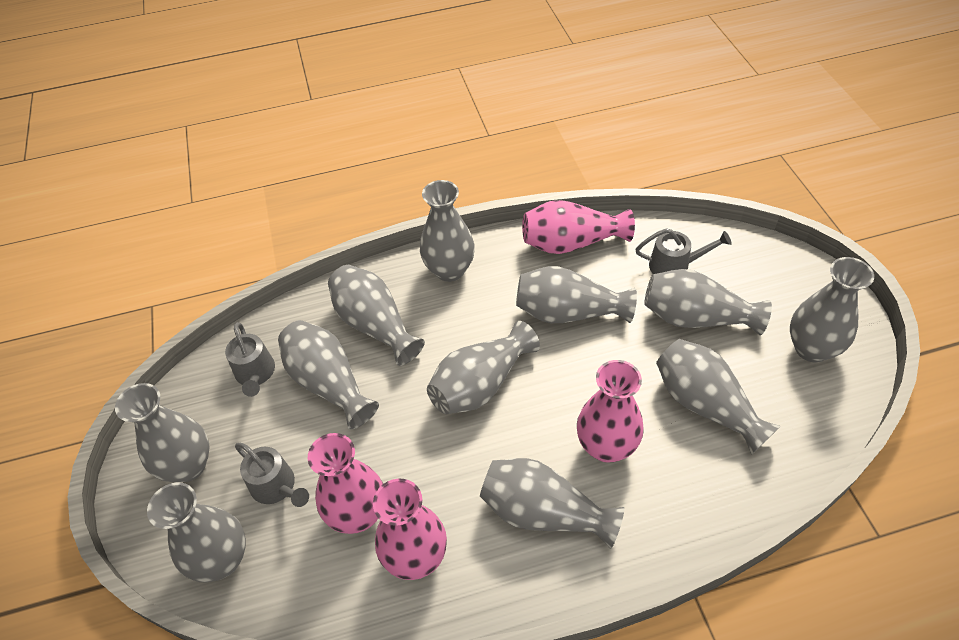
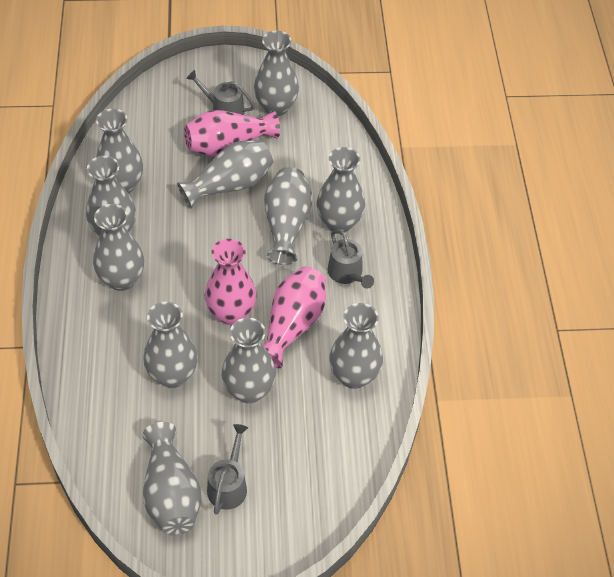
pink vase: 4 -> 3

